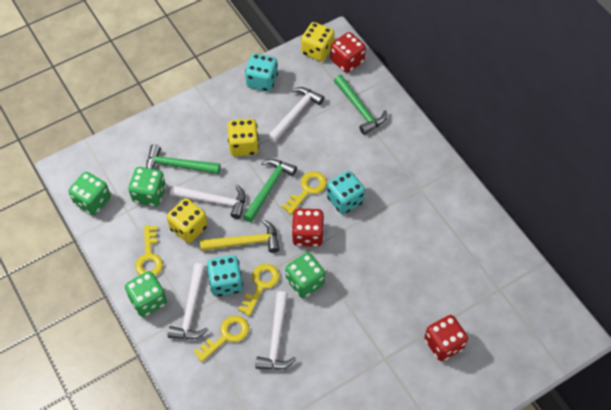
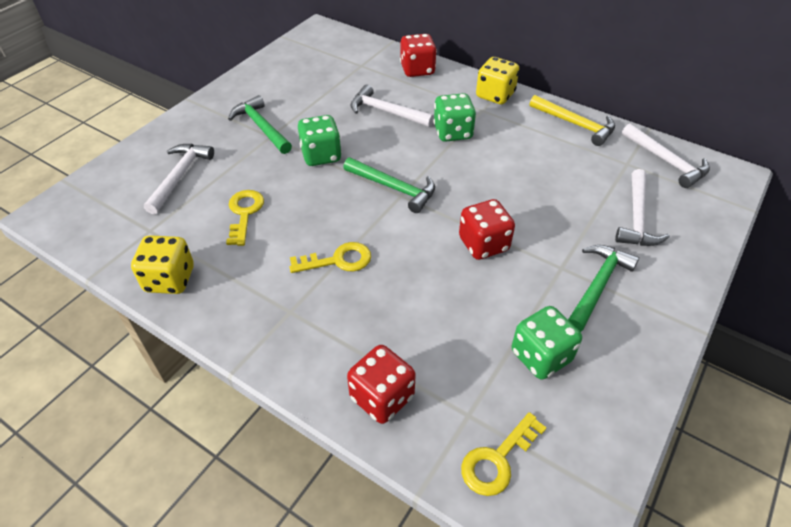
green dice: 4 -> 3
turquoise dice: 3 -> 0
yellow dice: 3 -> 2
yellow key: 4 -> 3

